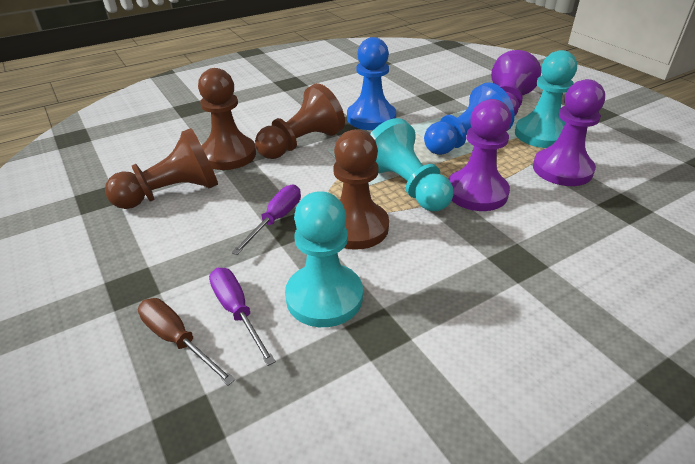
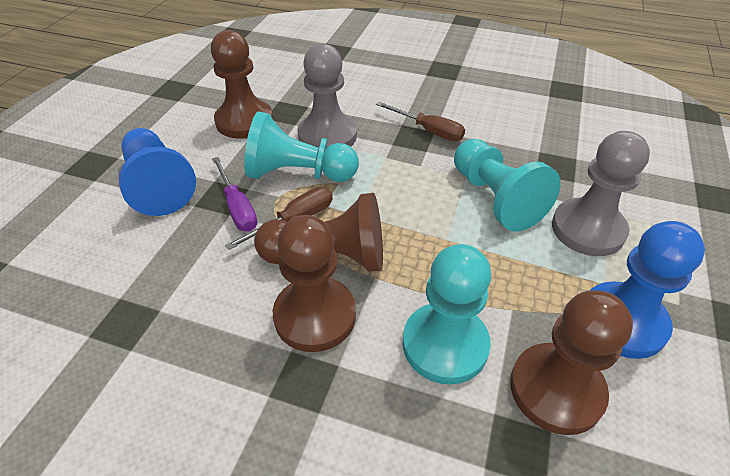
brown screwdriver: 1 -> 2
grey pawn: 0 -> 2
purple pawn: 3 -> 0
purple screwdriver: 2 -> 1

